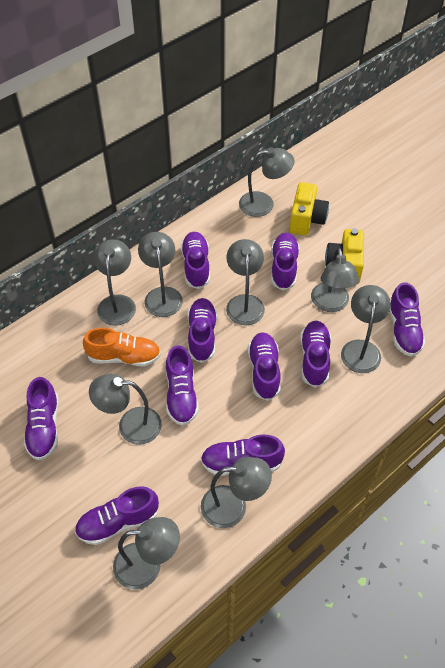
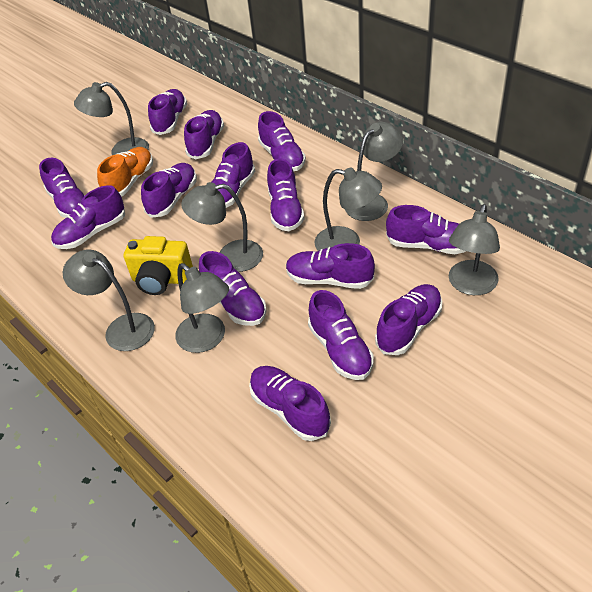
grey lamp: 9 -> 7
purple shoe: 10 -> 14
yellow camera: 2 -> 1

